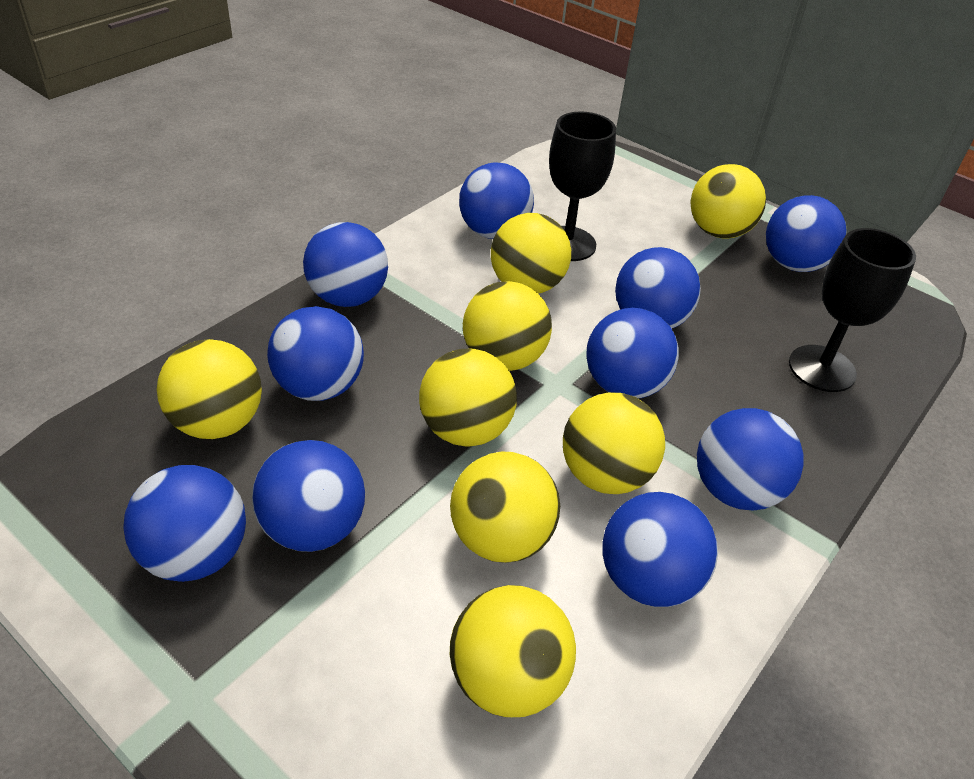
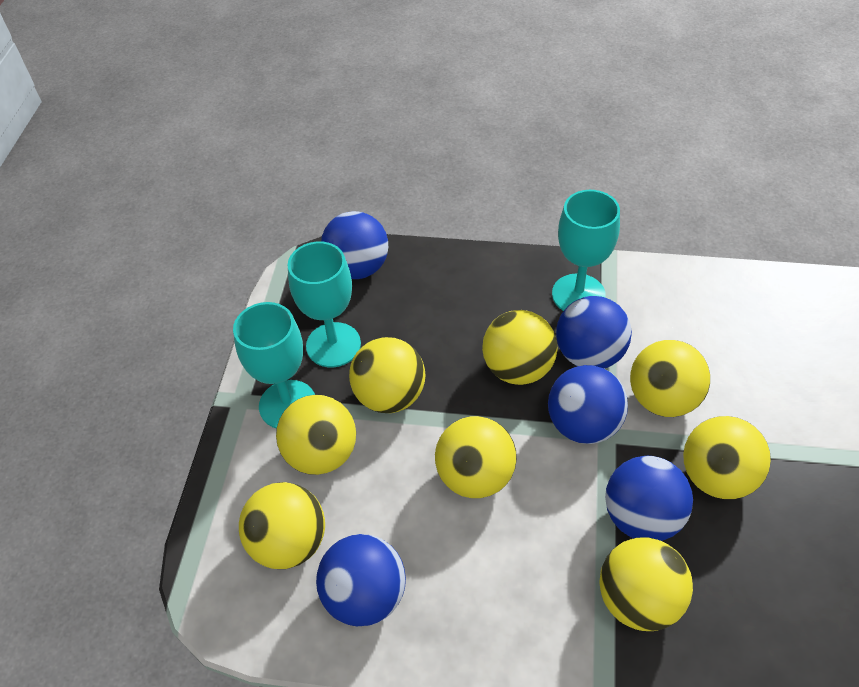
black goblet: 2 -> 0
blue ball: 10 -> 5
turquoise goblet: 0 -> 3

